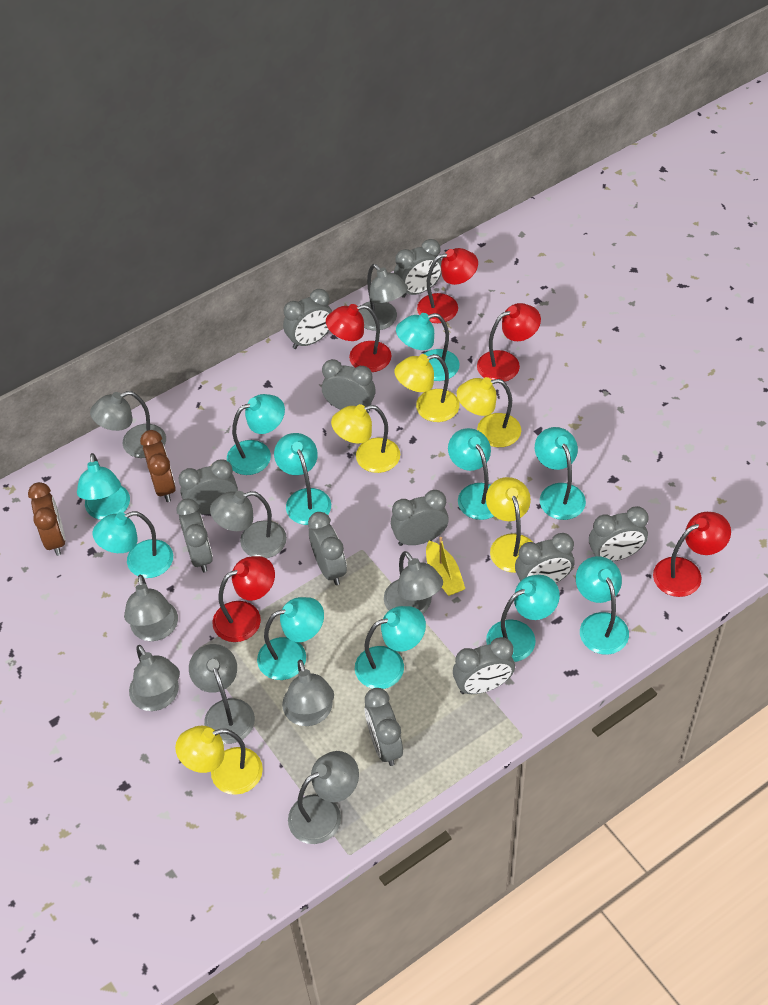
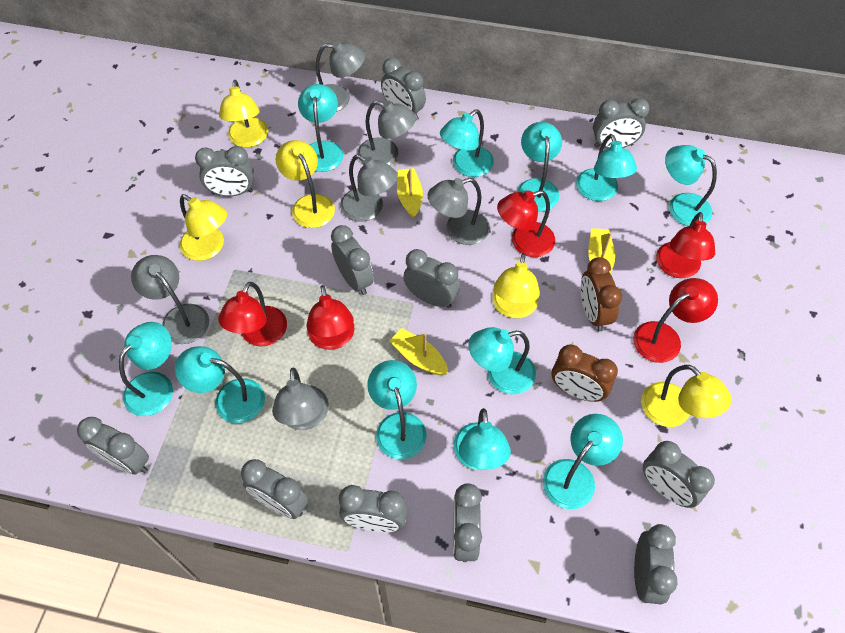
grey lamp: 9 -> 6
yellow boat: 1 -> 3

